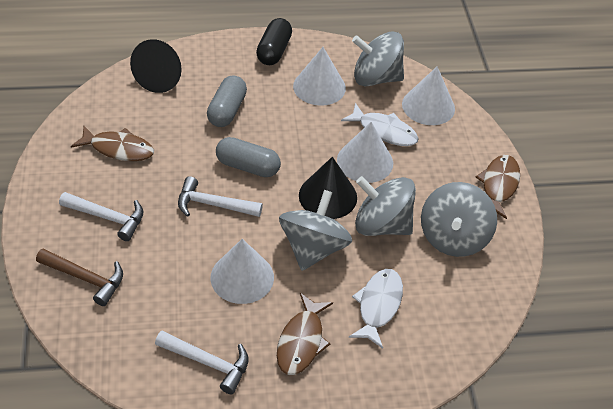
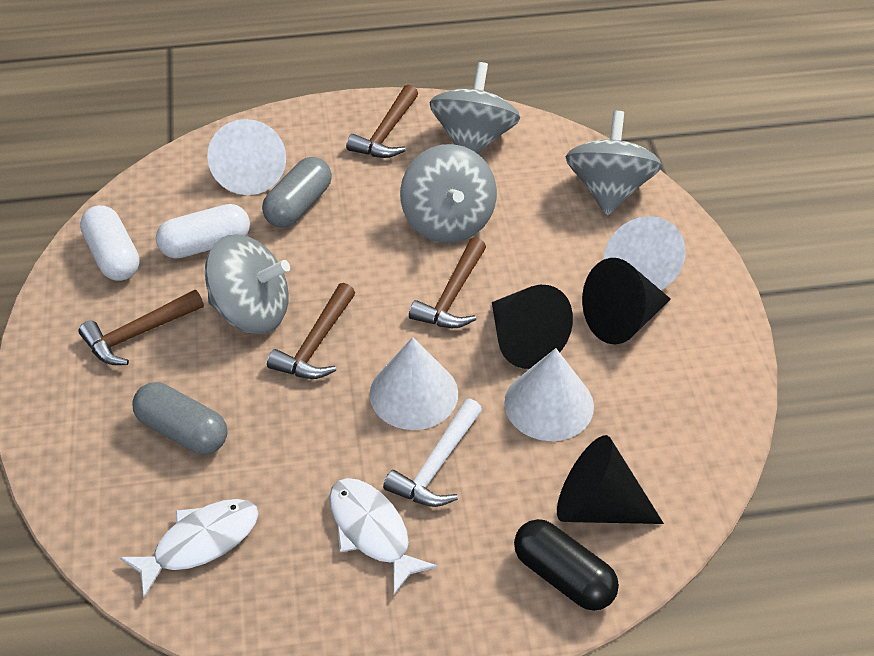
black cone: 2 -> 3
brown fish: 3 -> 0
brown hammer: 1 -> 4
white capsule: 0 -> 2
white hammer: 3 -> 1

